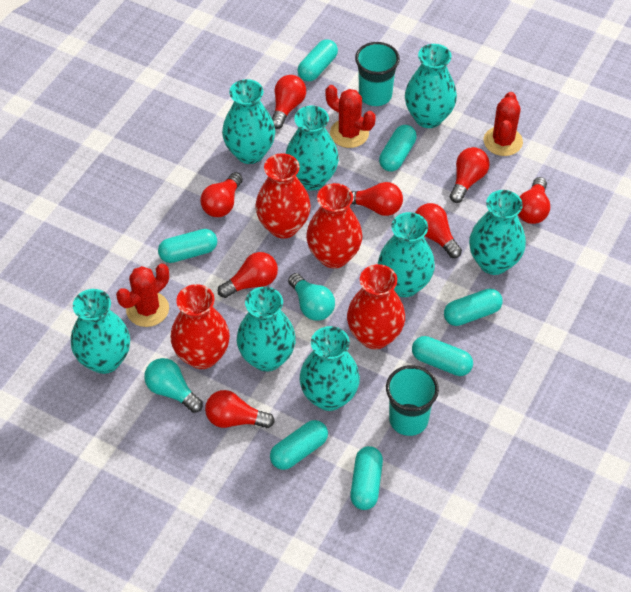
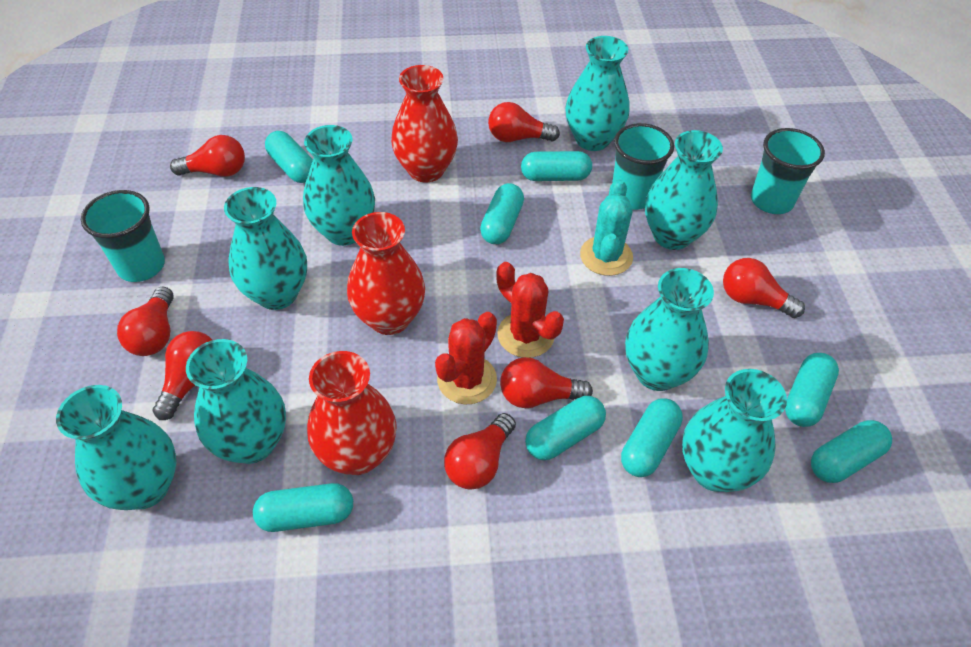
red cactus: 3 -> 2
red light bulb: 8 -> 7
red vase: 4 -> 3
turquoise cactus: 0 -> 1
turquoise capsule: 7 -> 8
turquoise cup: 2 -> 3
turquoise light bulb: 2 -> 0

